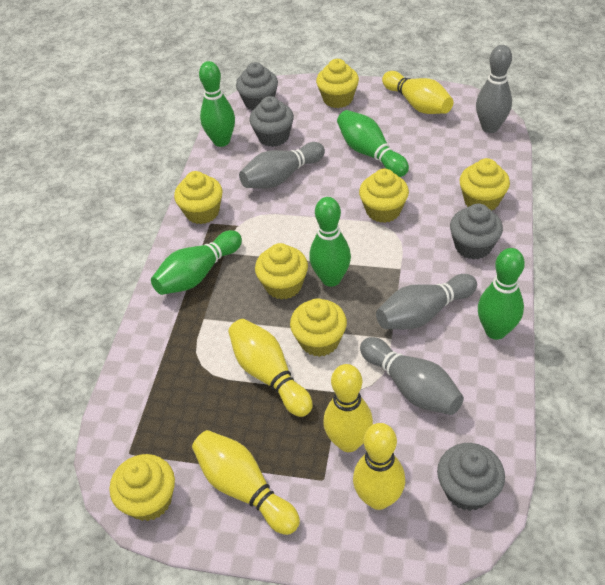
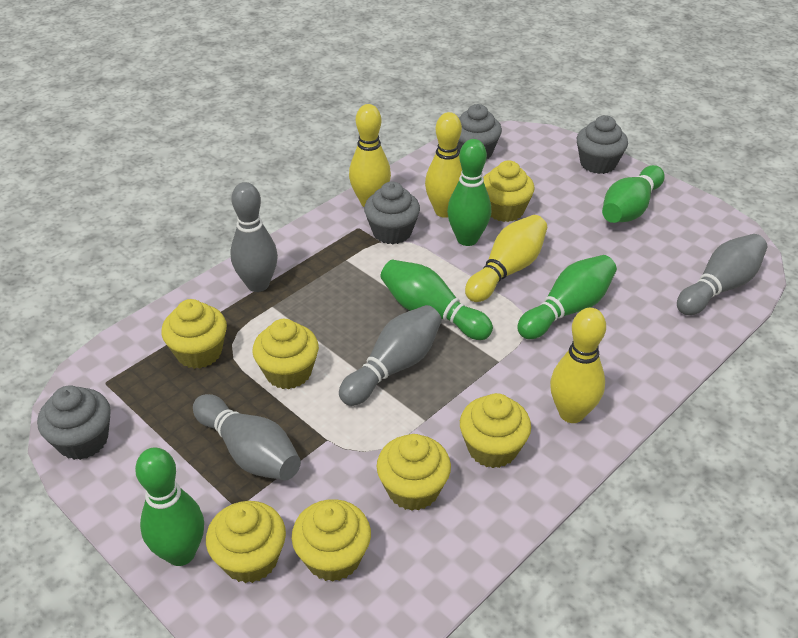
yellow bowling pin: 5 -> 4

